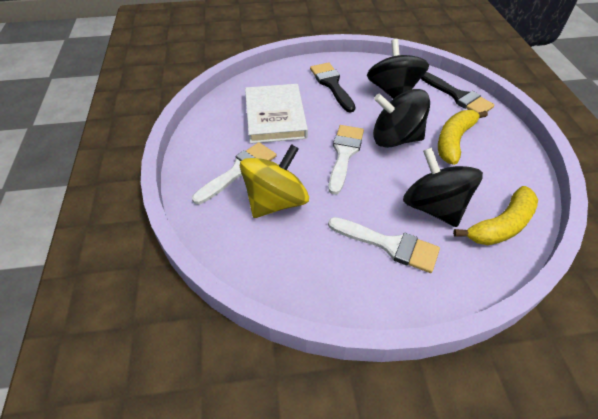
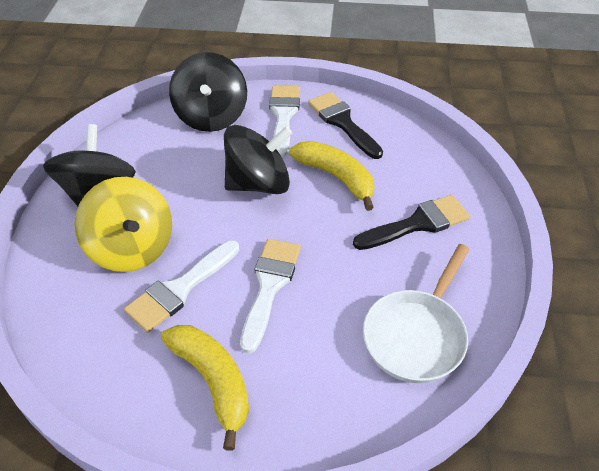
white book: 1 -> 0
white pan: 0 -> 1

